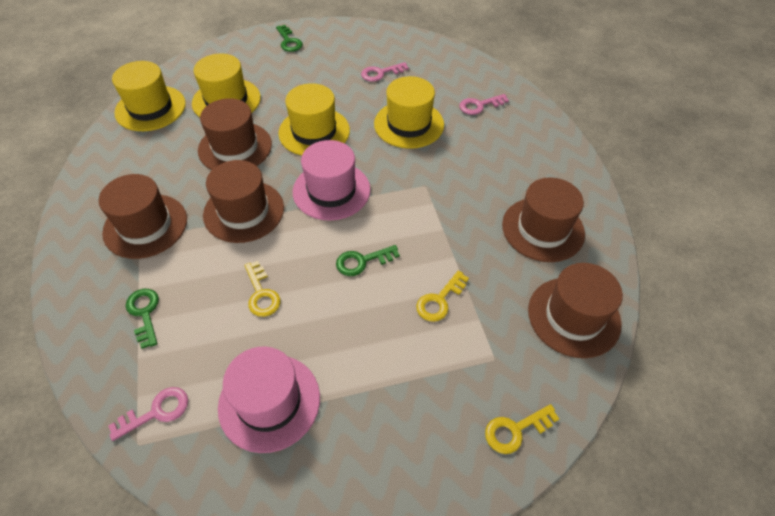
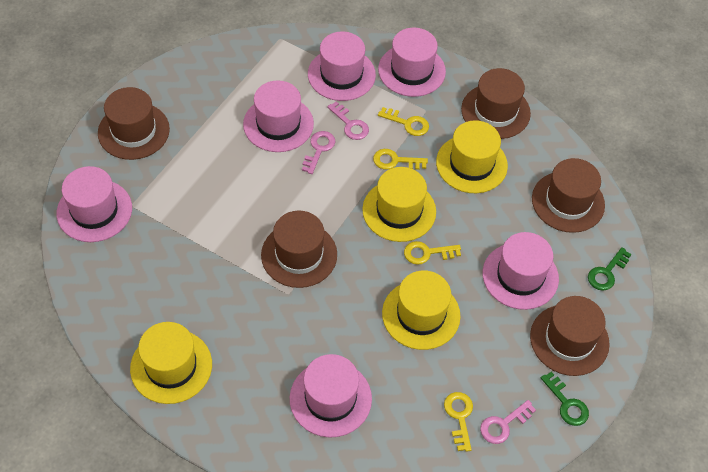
green key: 3 -> 2
pink hat: 2 -> 6
yellow key: 3 -> 4

